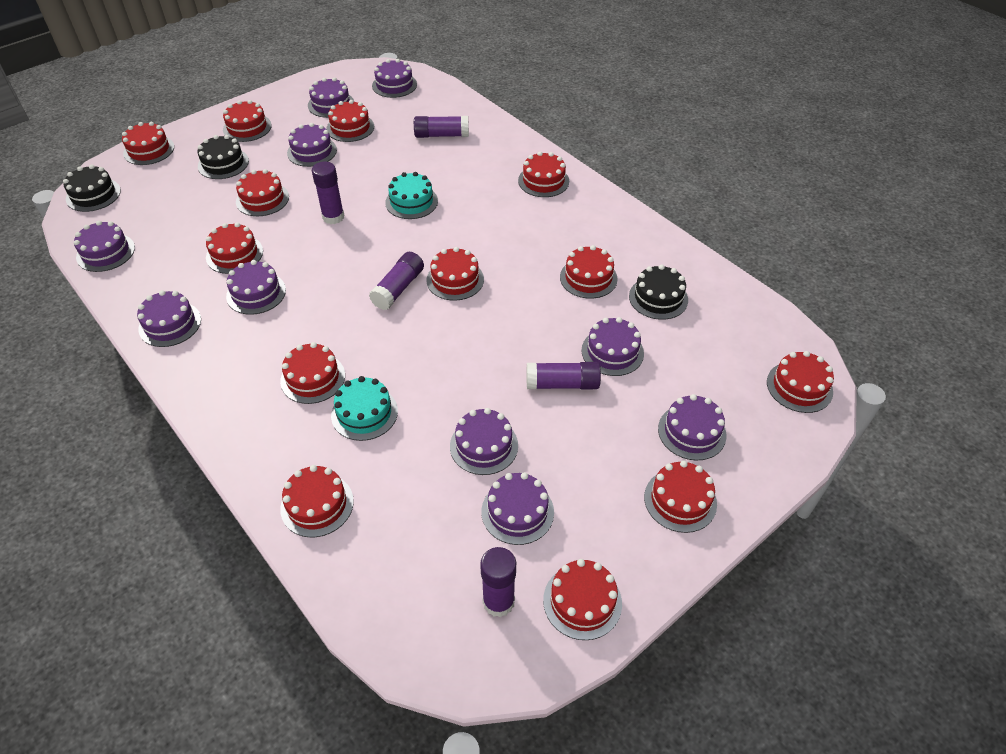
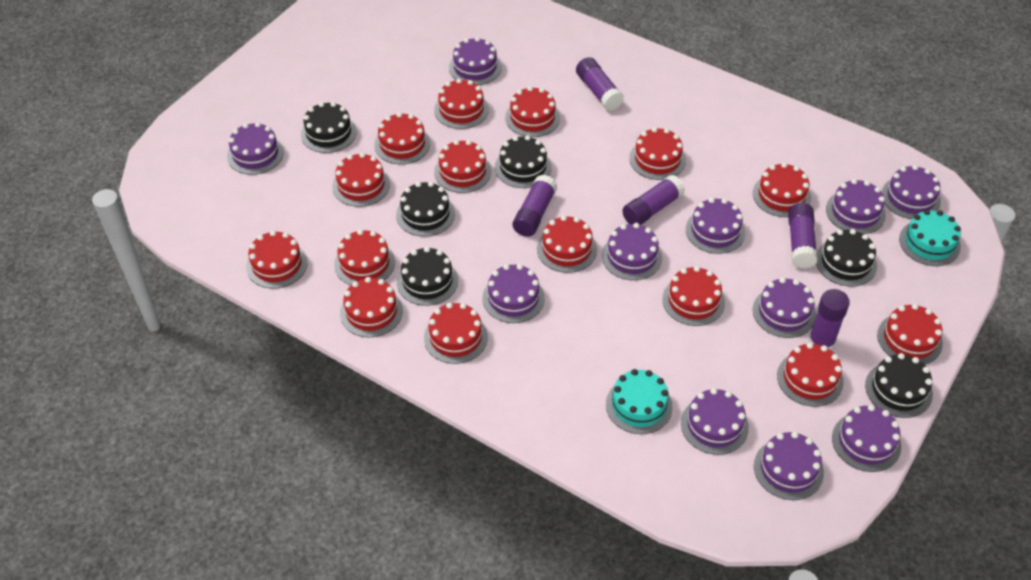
black cake: 3 -> 6
purple cake: 10 -> 11
red cake: 13 -> 15

